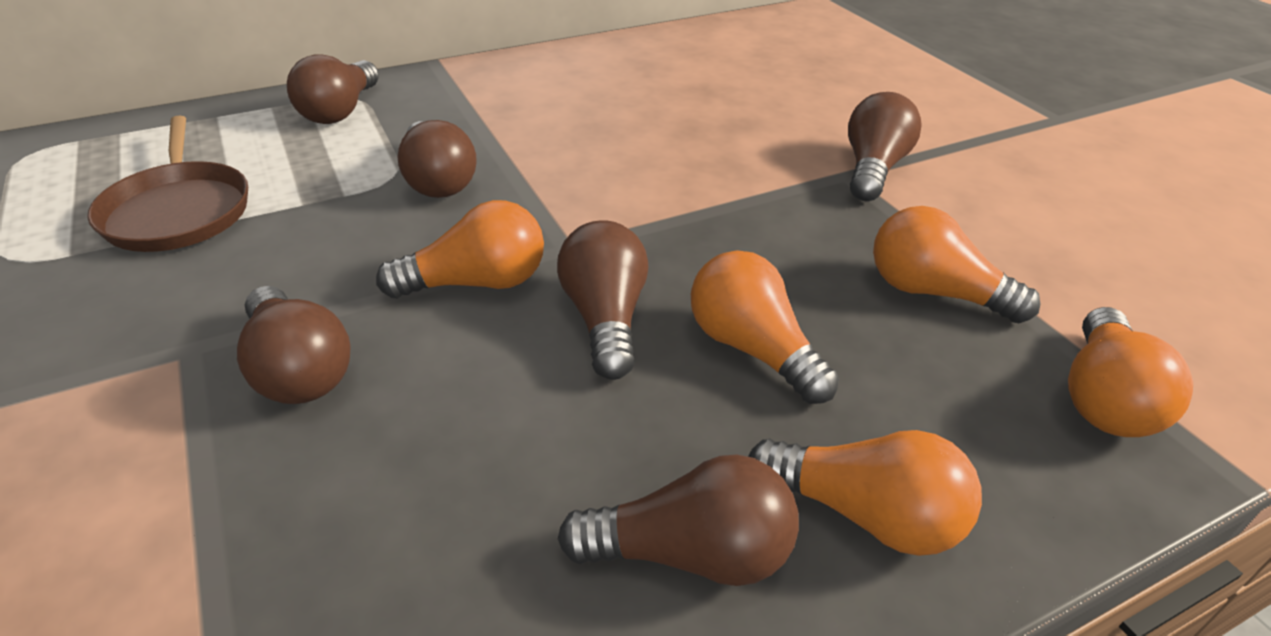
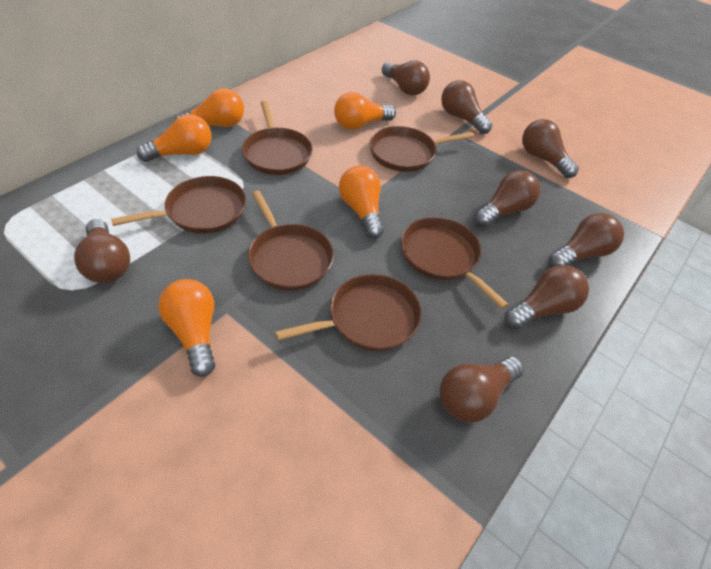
brown light bulb: 6 -> 8
brown pan: 1 -> 6

